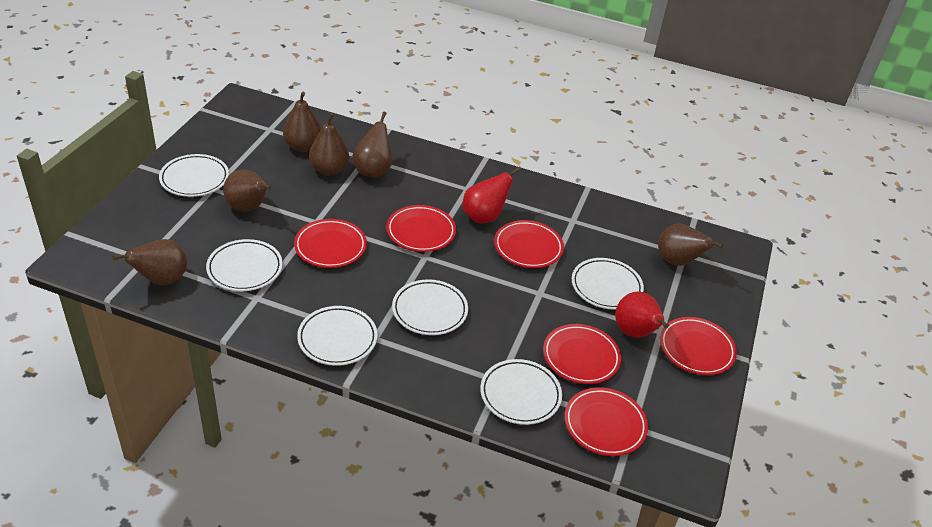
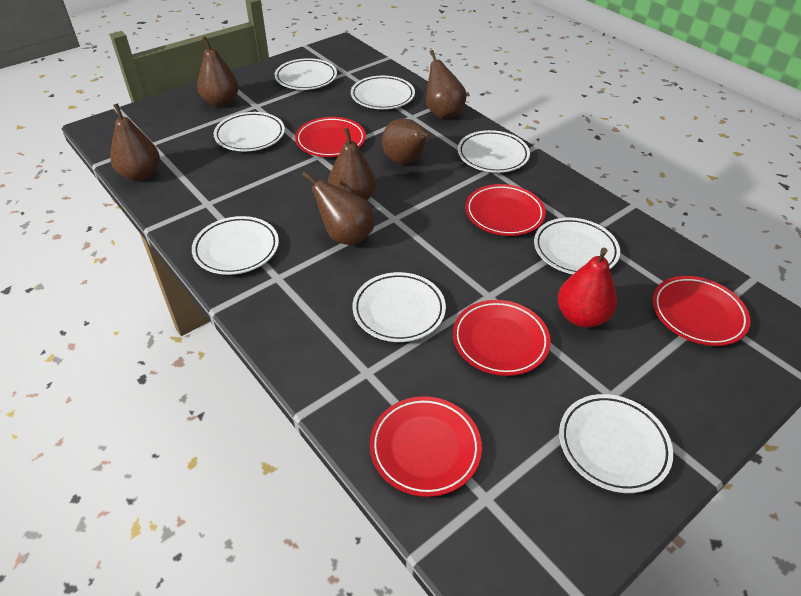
red pear: 2 -> 1
red plate: 6 -> 5
white plate: 6 -> 8

